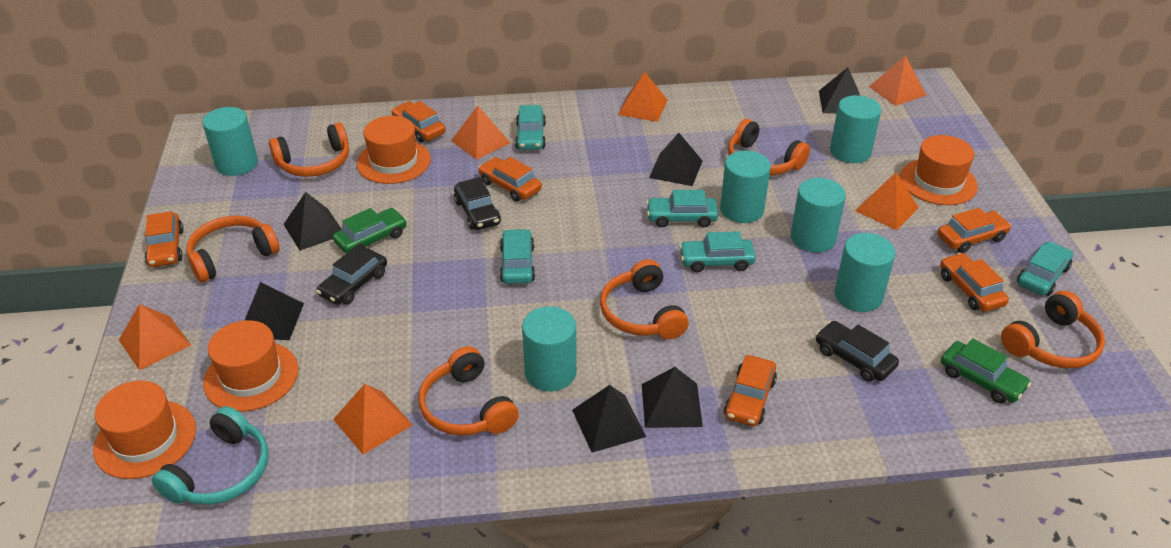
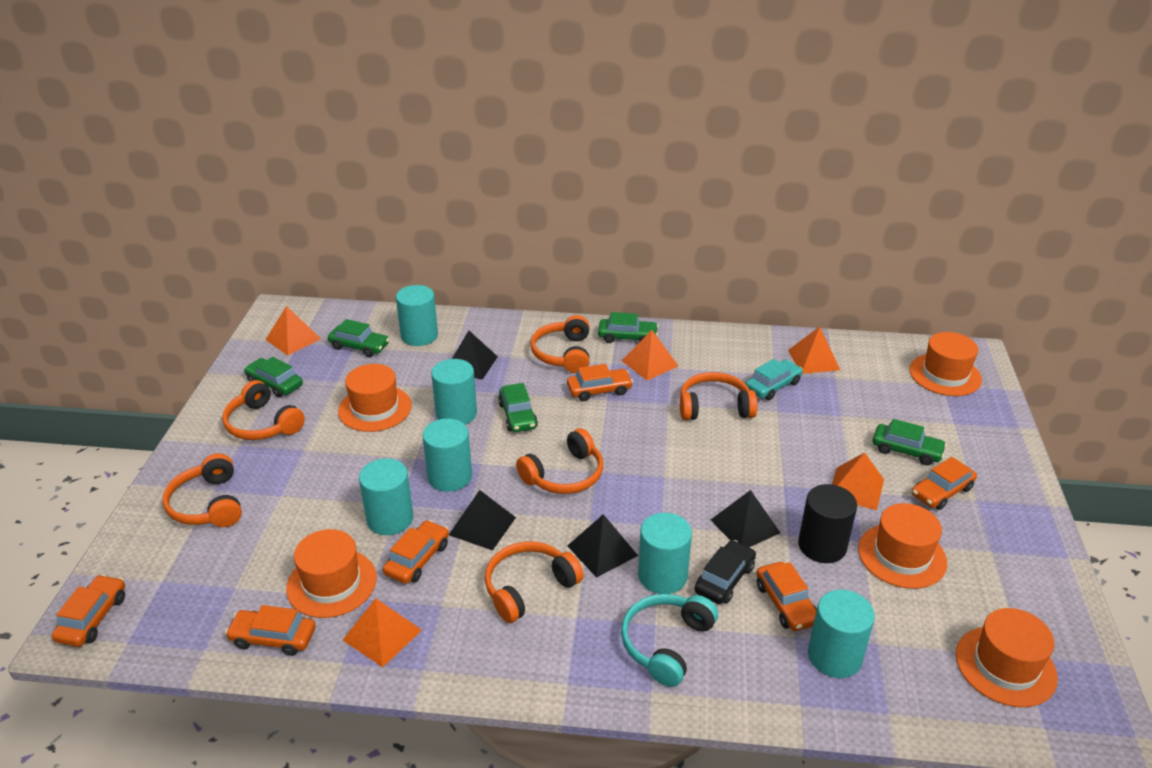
black car: 3 -> 1
black cylinder: 0 -> 1
black pyramid: 6 -> 4
green car: 2 -> 5
orange hat: 4 -> 5
orange pyramid: 6 -> 5
turquoise car: 5 -> 1

